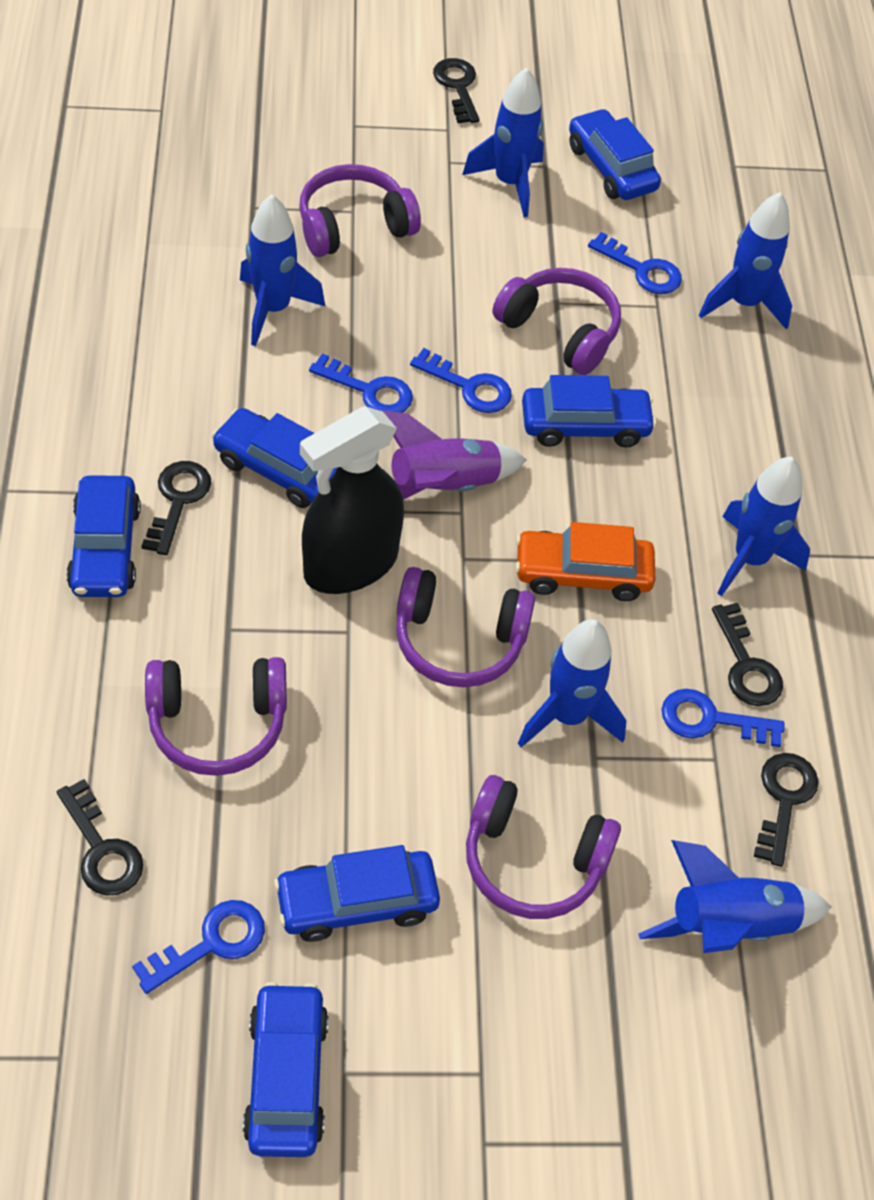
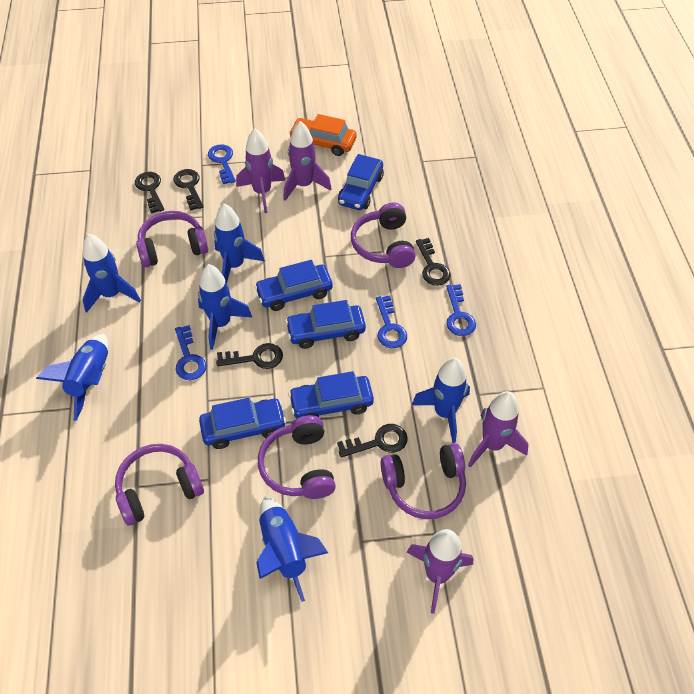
black spray bottle: 1 -> 0
blue car: 6 -> 5
blue key: 5 -> 4
purple rocket: 1 -> 4

